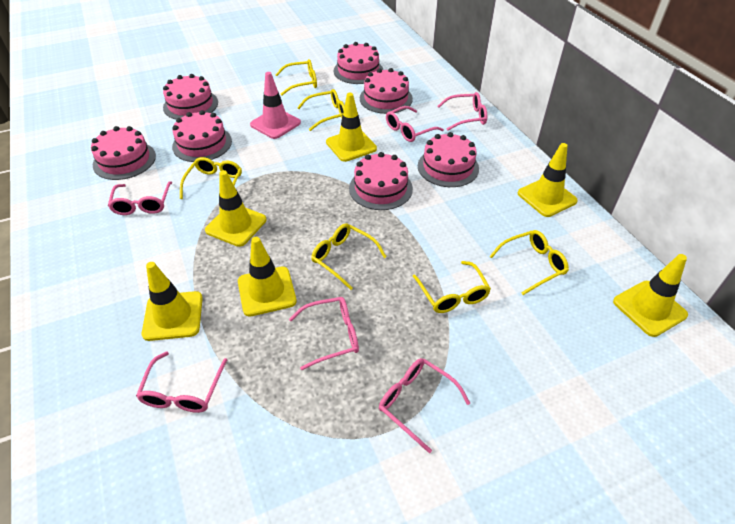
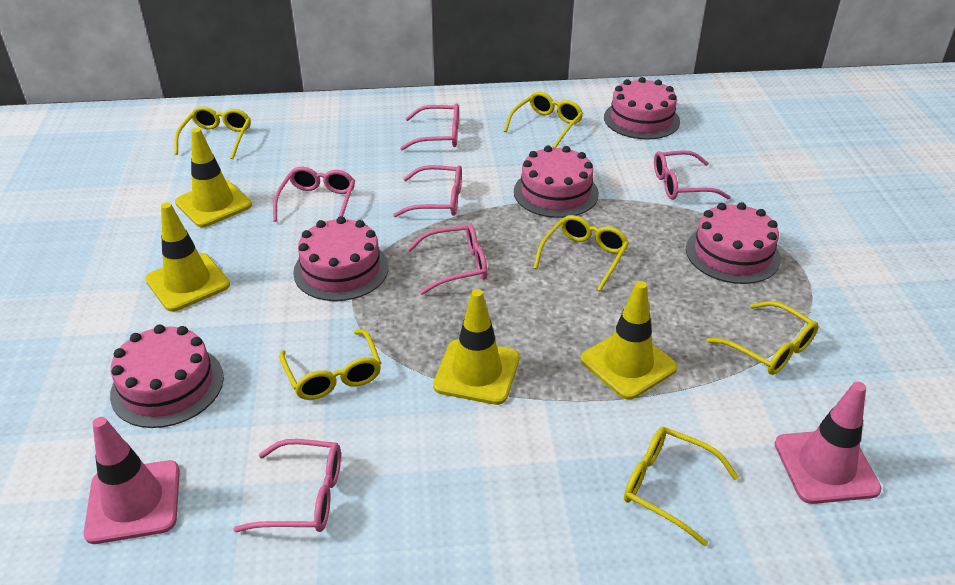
pink cake: 7 -> 5
pink traffic cone: 1 -> 2
yellow traffic cone: 6 -> 4

